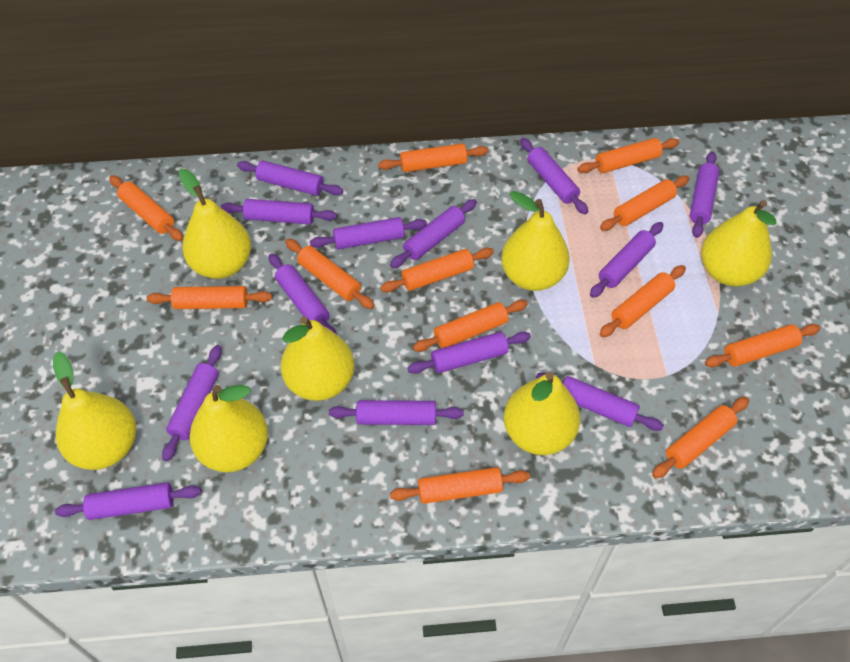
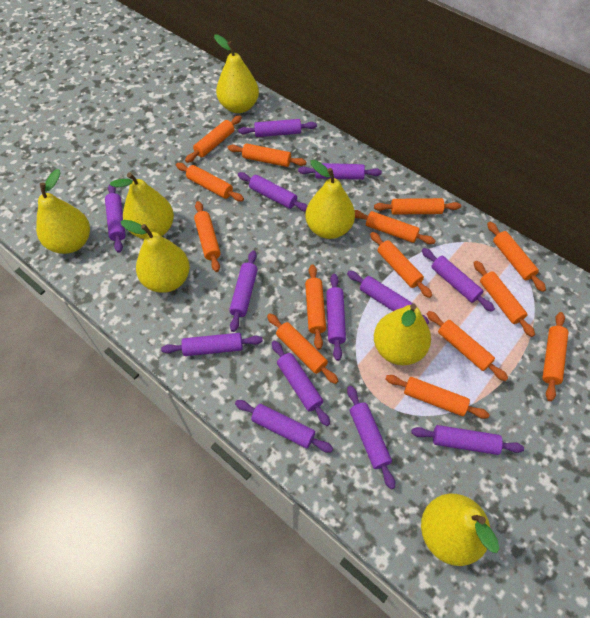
orange rolling pin: 12 -> 14

